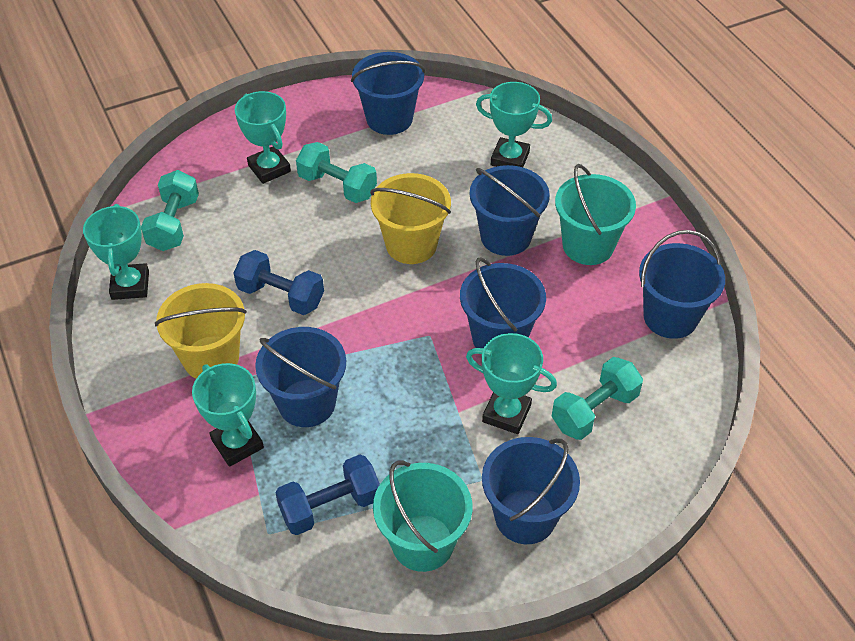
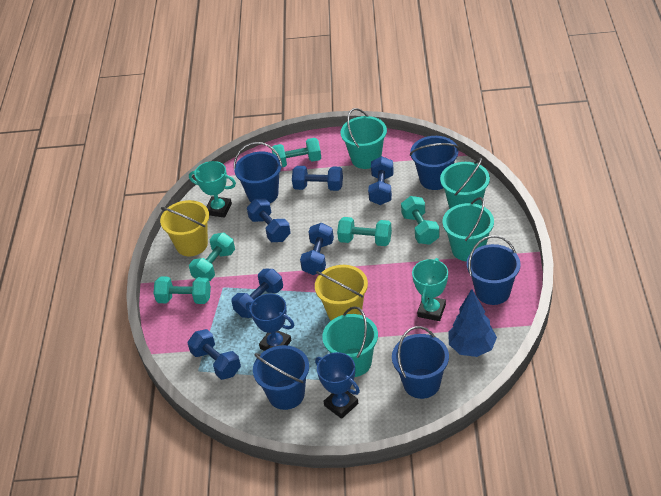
blue bucket: 6 -> 5
blue dumbbell: 2 -> 6
blue tree: 0 -> 1
blue trophy: 0 -> 2
turquoise bucket: 2 -> 4
turquoise dumbbell: 3 -> 5
turquoise trophy: 5 -> 2

